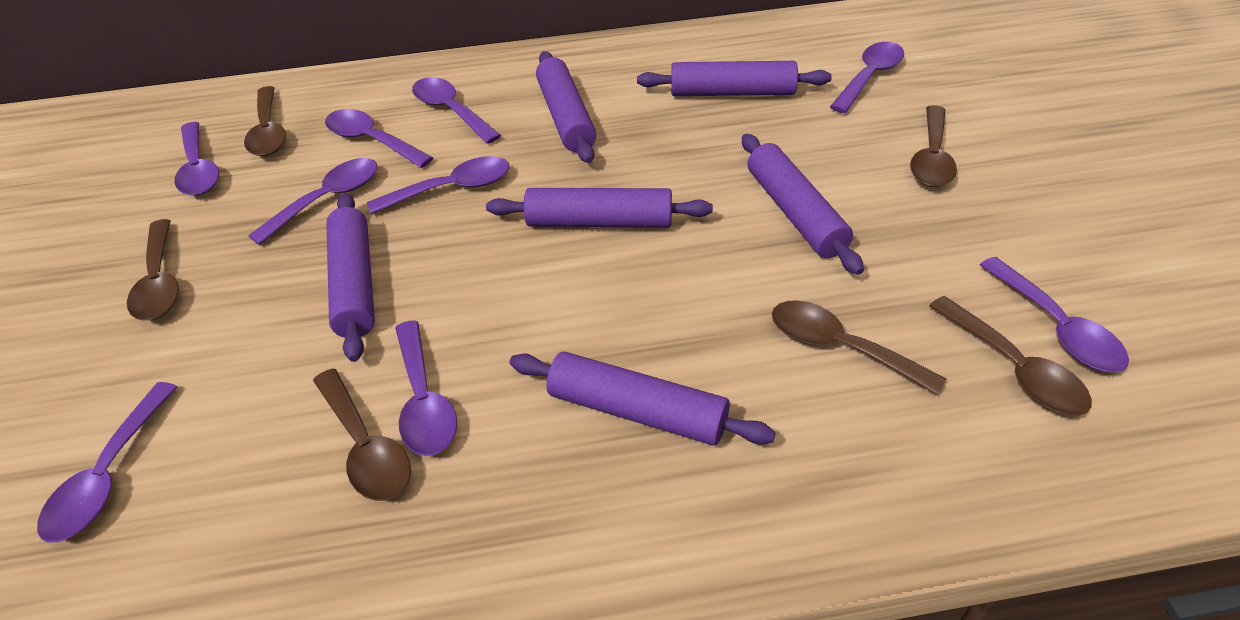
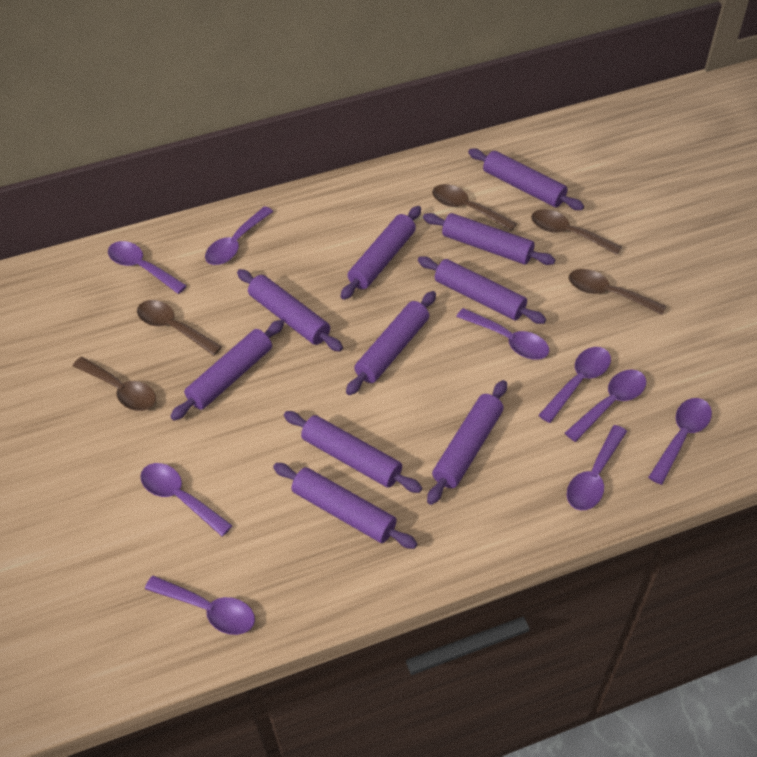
brown spoon: 6 -> 5
purple rolling pin: 6 -> 10

